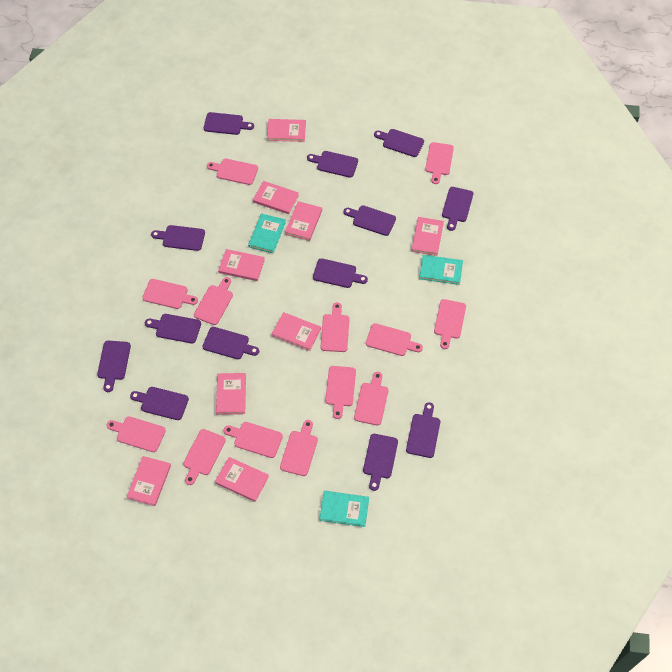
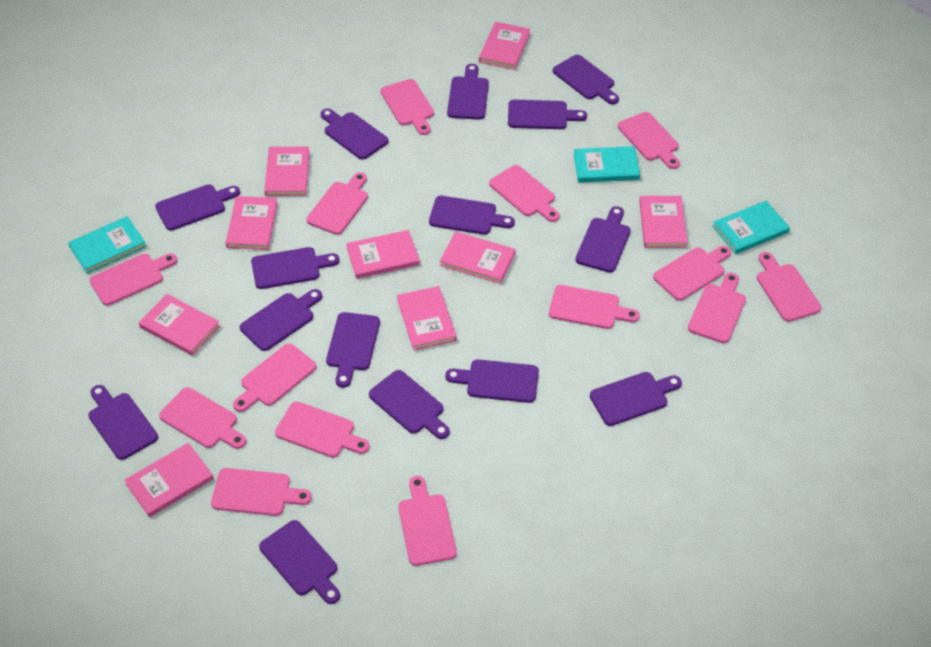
pink cutting board: 13 -> 14
purple cutting board: 13 -> 15

